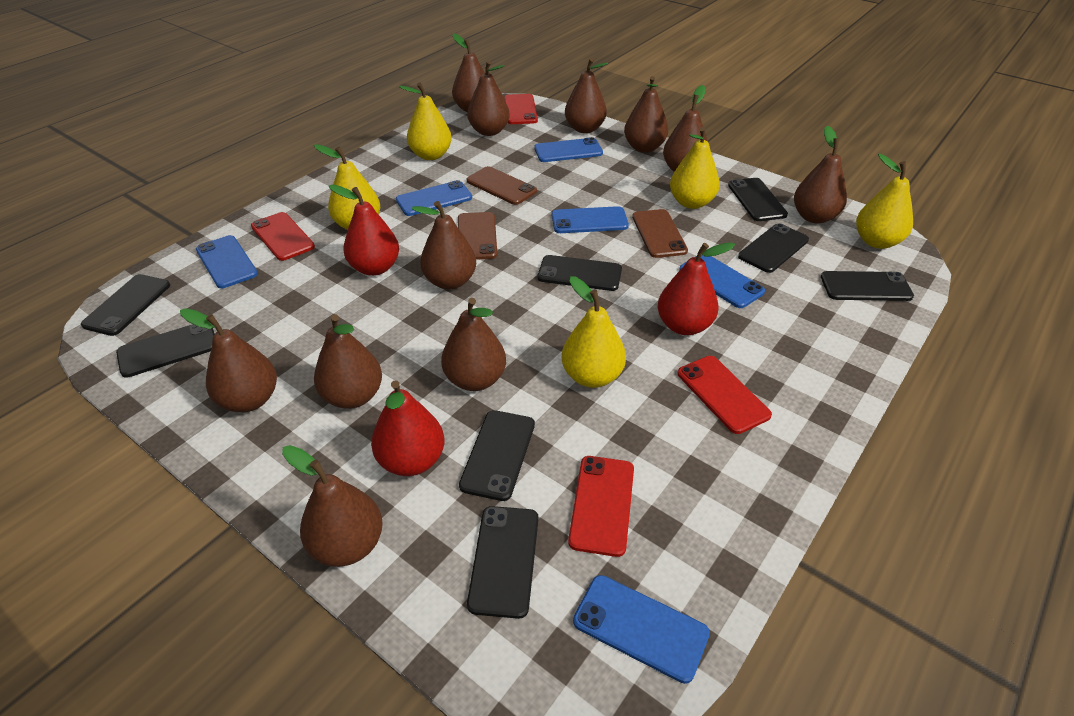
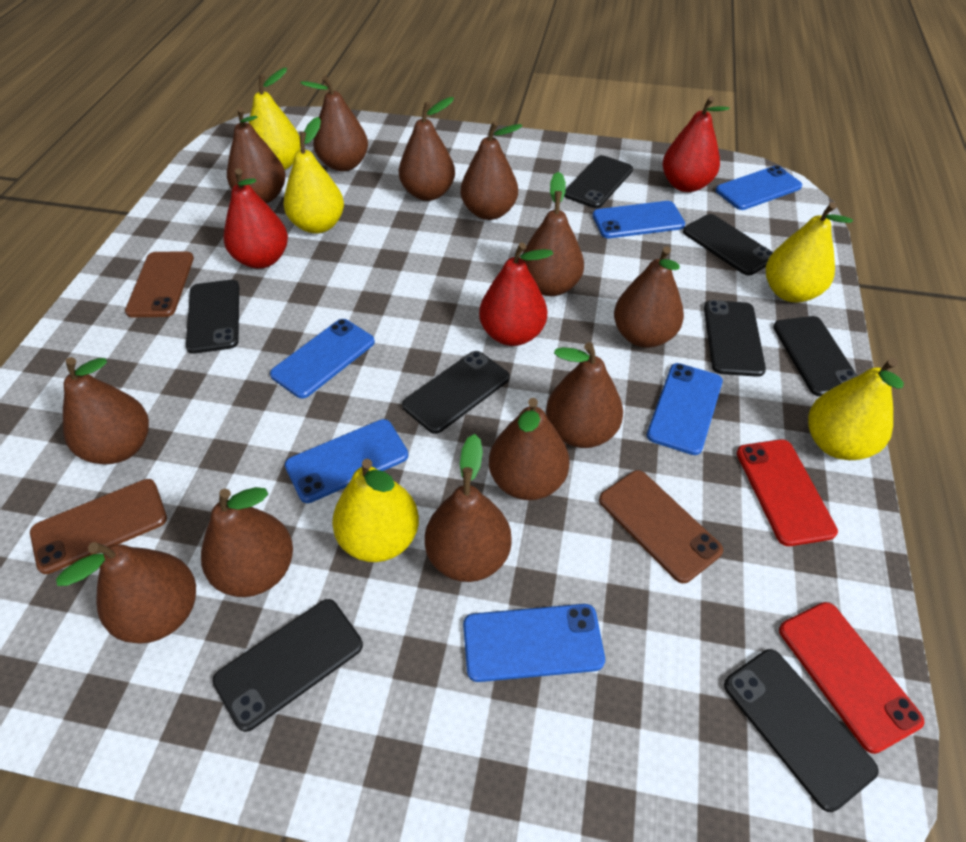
brown pear: 11 -> 12
red phone: 4 -> 2

